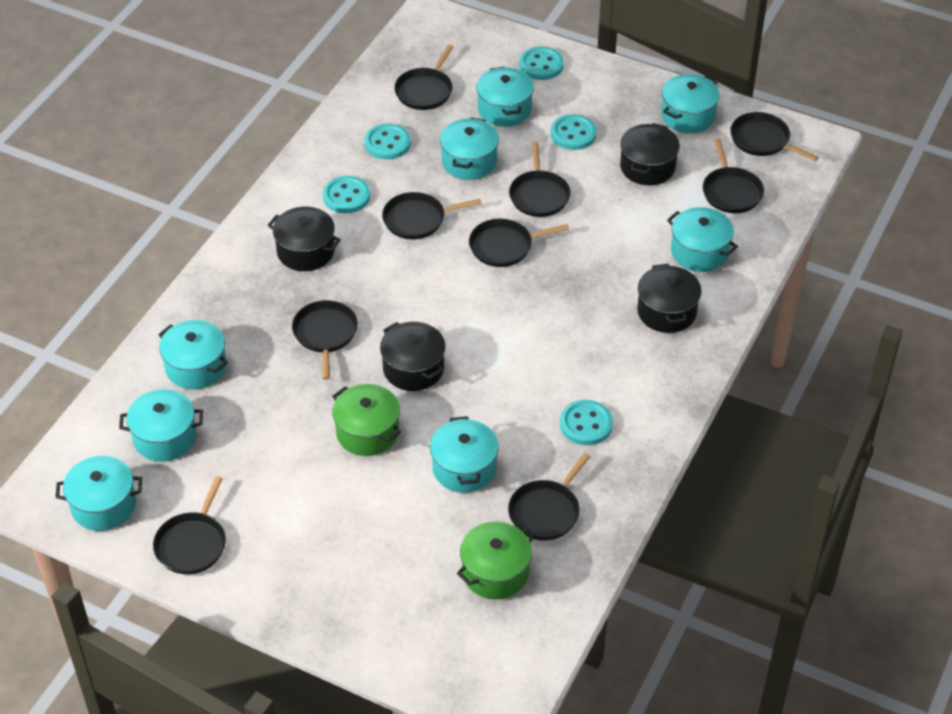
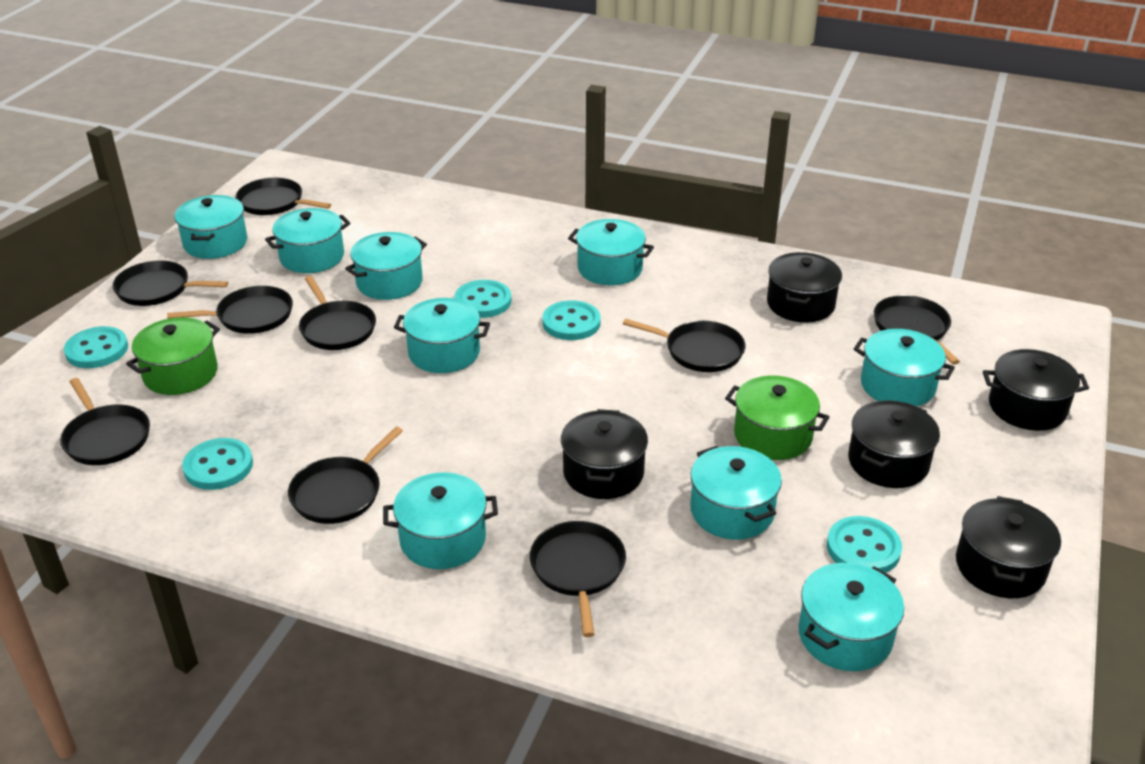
black pot: 4 -> 5
turquoise pot: 8 -> 9

